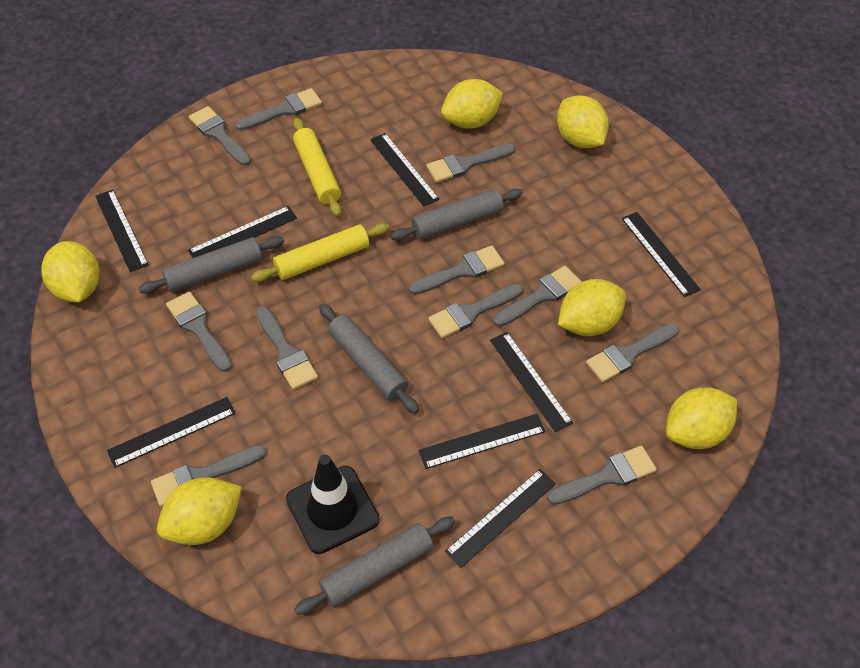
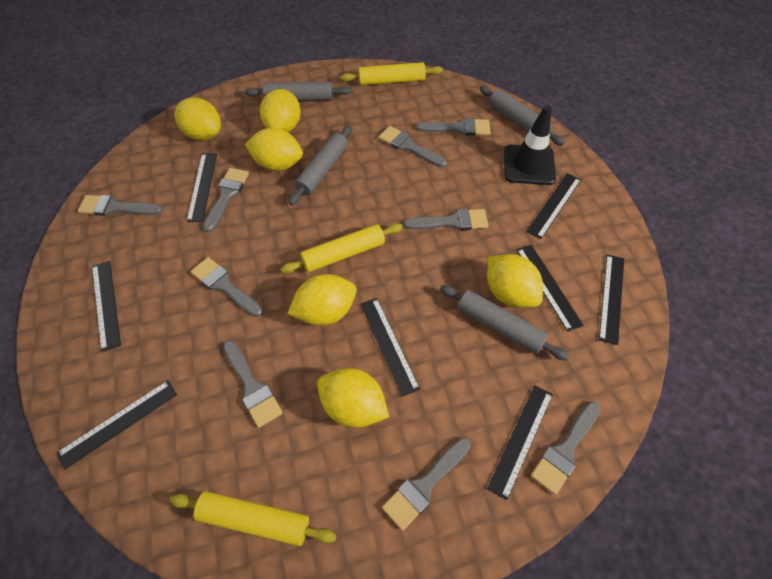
grey brush: 11 -> 9
yellow rolling pin: 2 -> 3

